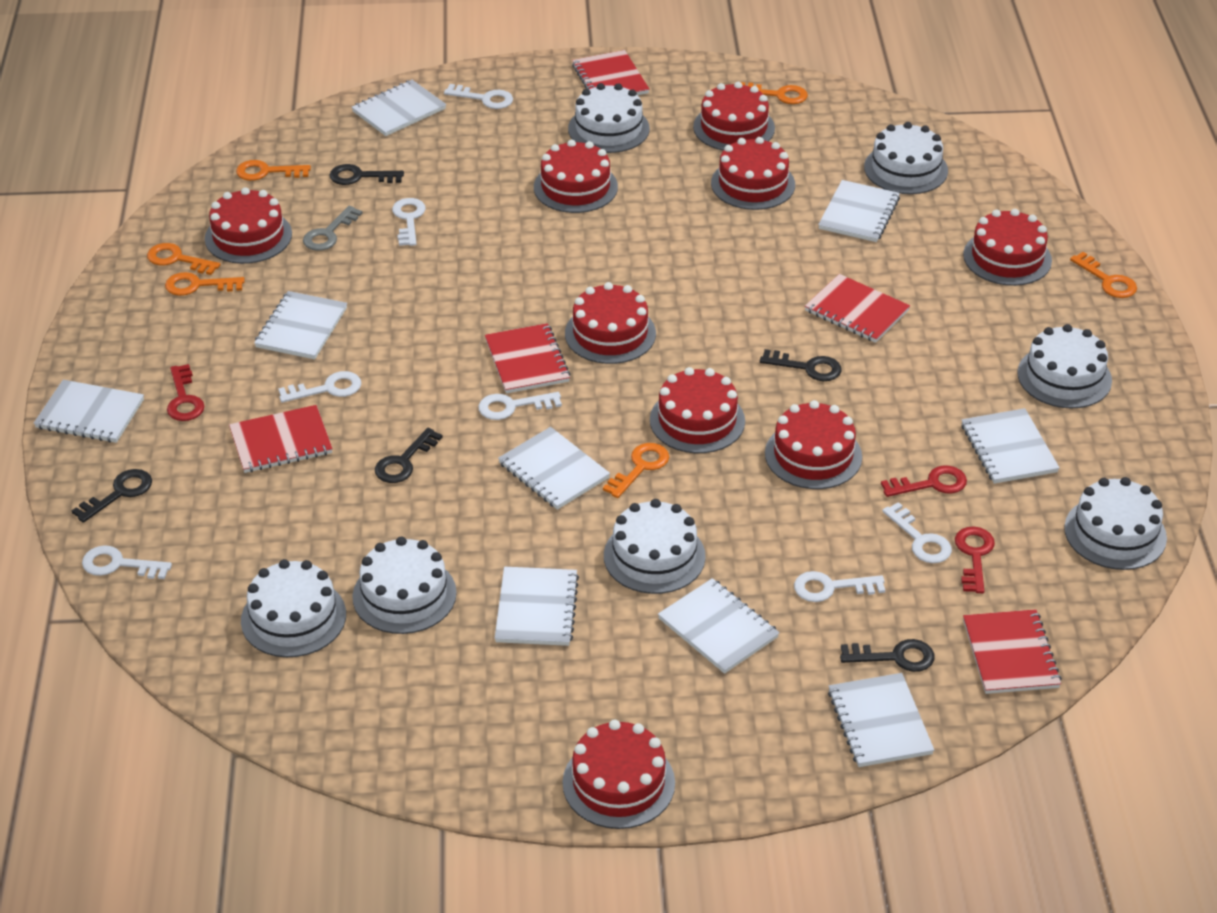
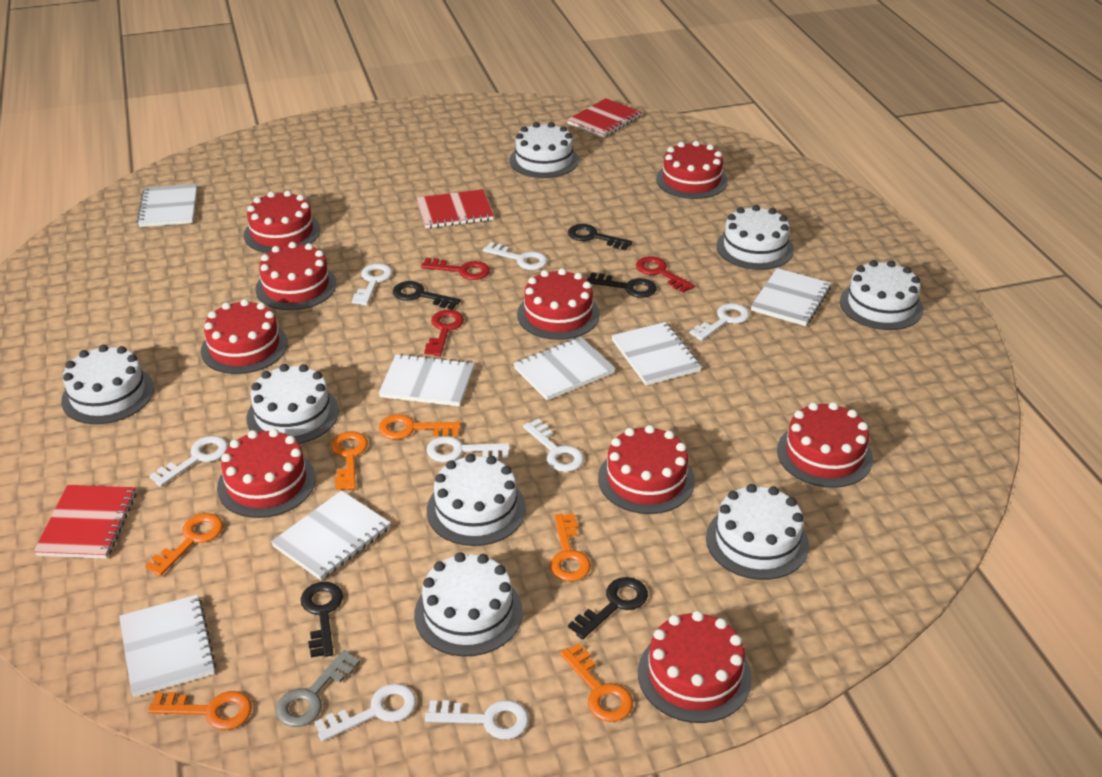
red notebook: 5 -> 3
white cake: 7 -> 8
white key: 7 -> 8
white notebook: 9 -> 7

